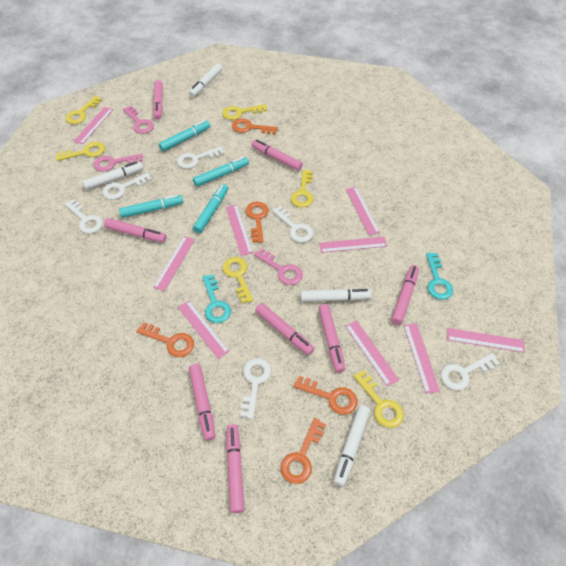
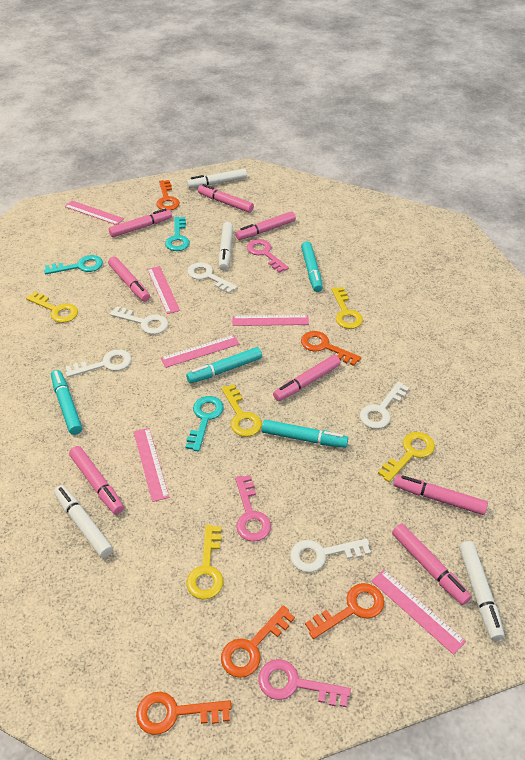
pink ruler: 9 -> 6
turquoise key: 2 -> 3
white key: 6 -> 5
yellow key: 6 -> 5

